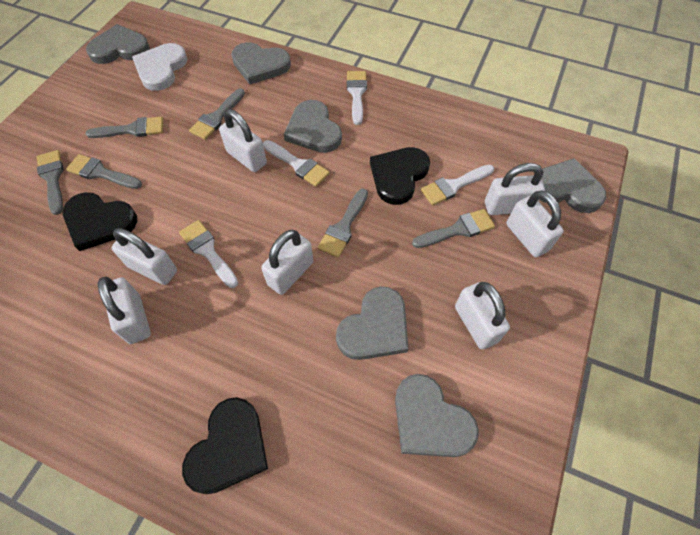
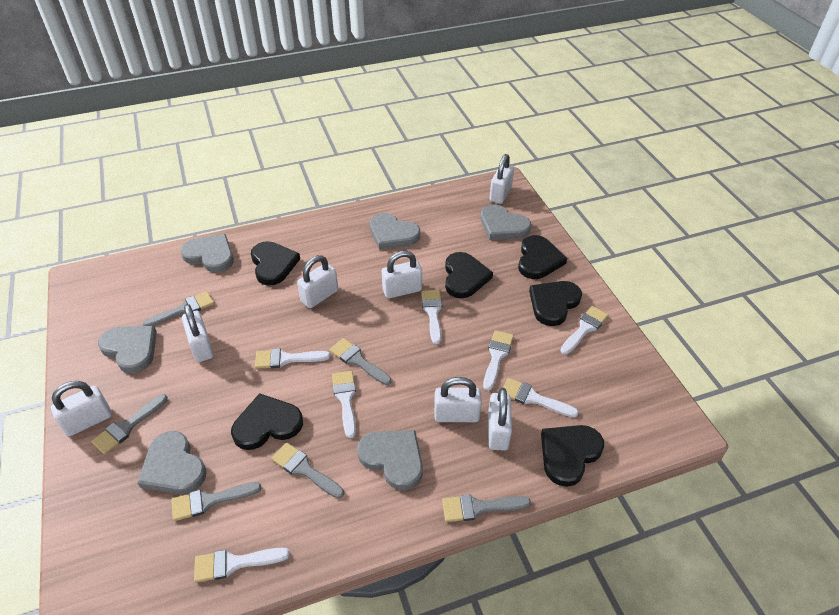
black heart: 3 -> 6
white brush: 4 -> 7
white heart: 1 -> 0

